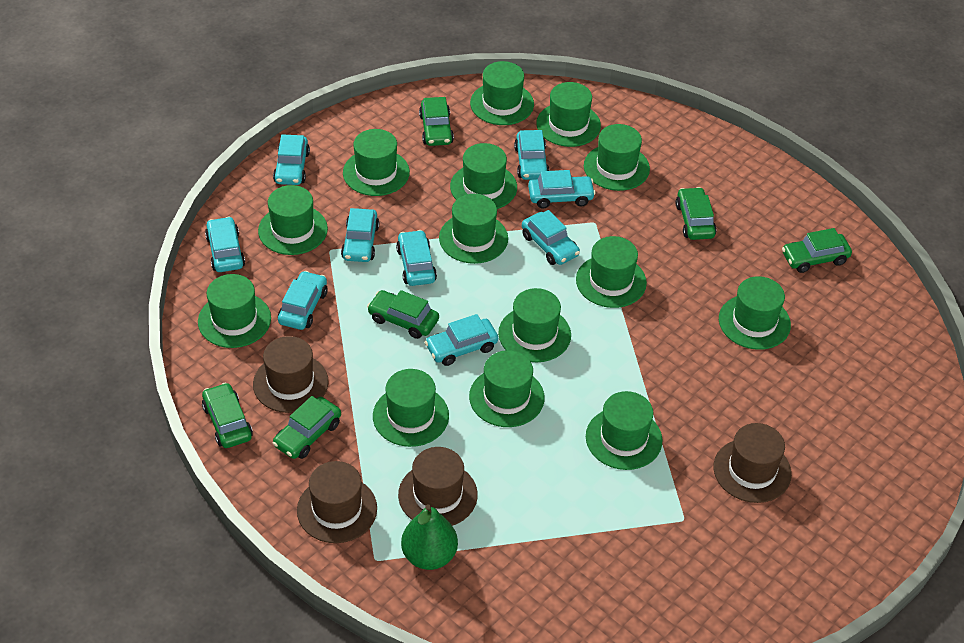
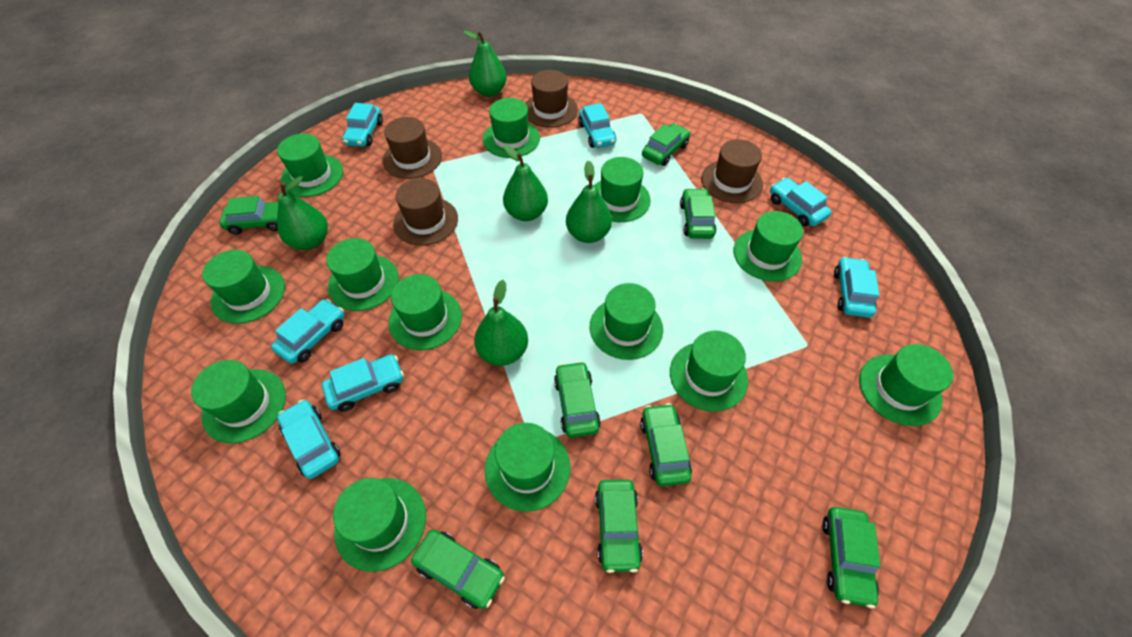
green car: 6 -> 8
green hat: 14 -> 13
green pear: 1 -> 5
turquoise car: 9 -> 7

